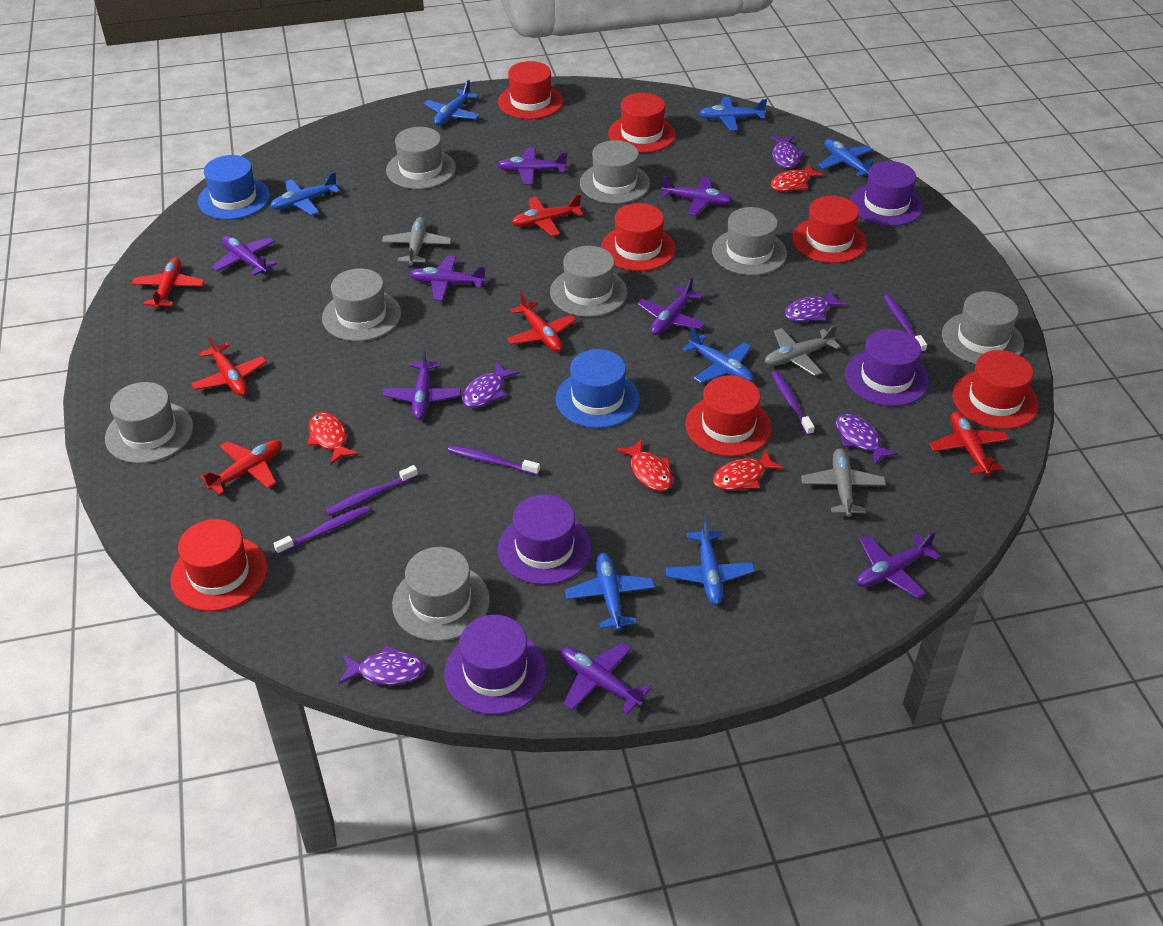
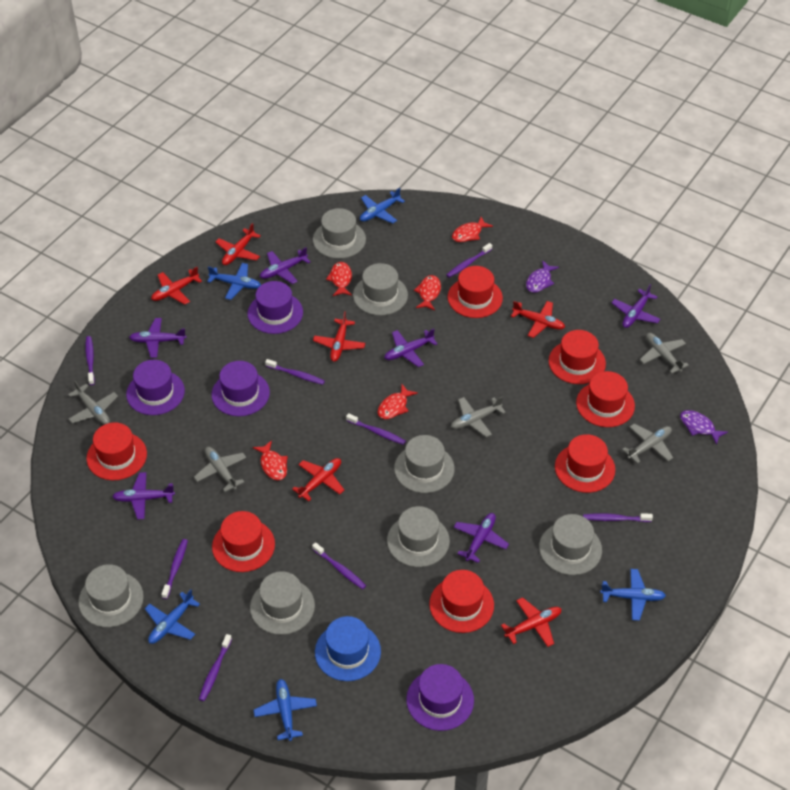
blue hat: 2 -> 1
blue plane: 7 -> 5
grey hat: 8 -> 7
grey plane: 3 -> 5
purple fish: 5 -> 2
purple plane: 8 -> 6
purple toothbrush: 5 -> 8
red fish: 4 -> 5

